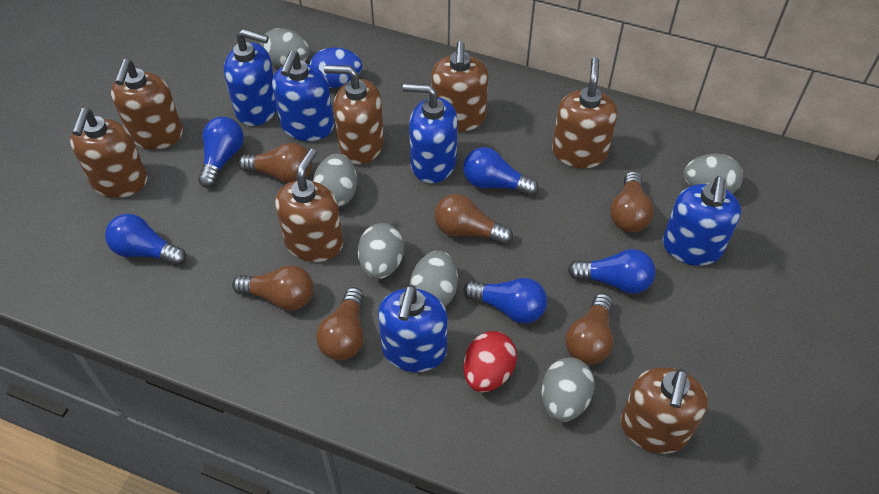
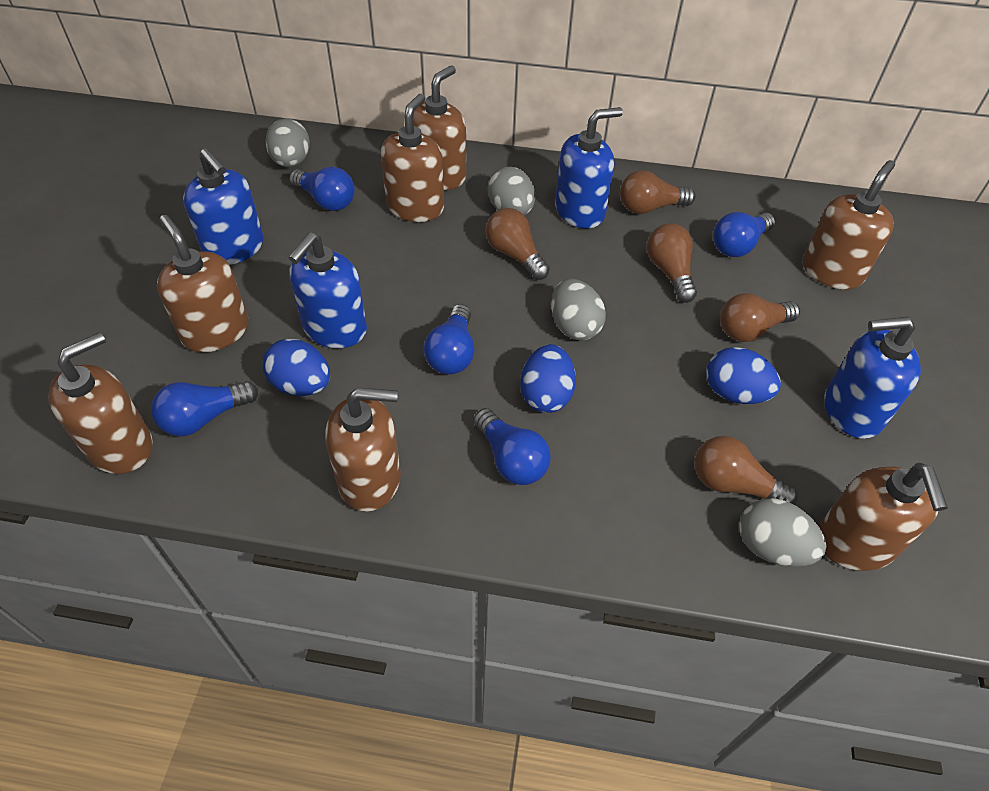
blue egg: 1 -> 3
blue soap dispenser: 5 -> 4
brown light bulb: 6 -> 5
grey egg: 6 -> 4
red egg: 1 -> 0

